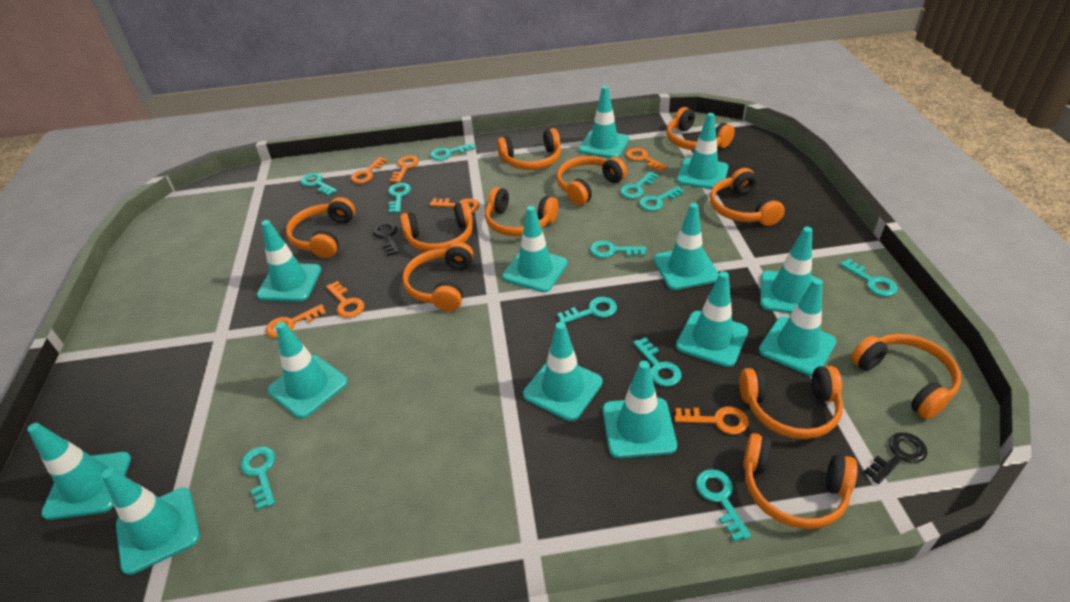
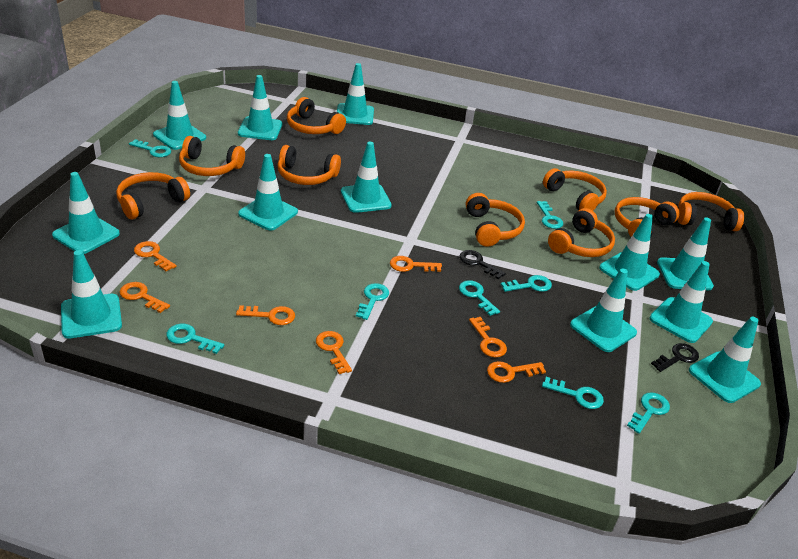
orange headphones: 11 -> 9
turquoise key: 11 -> 8
turquoise traffic cone: 13 -> 12

